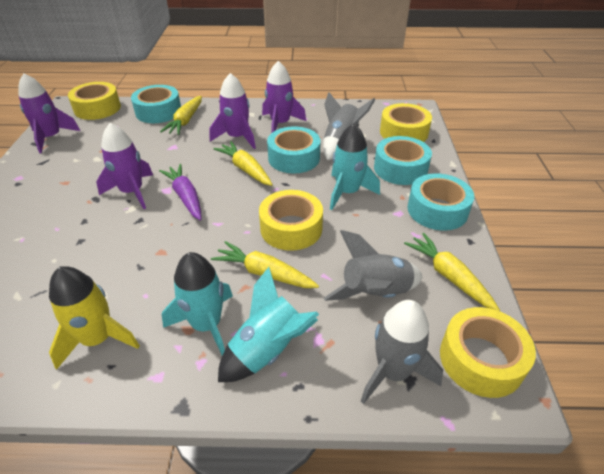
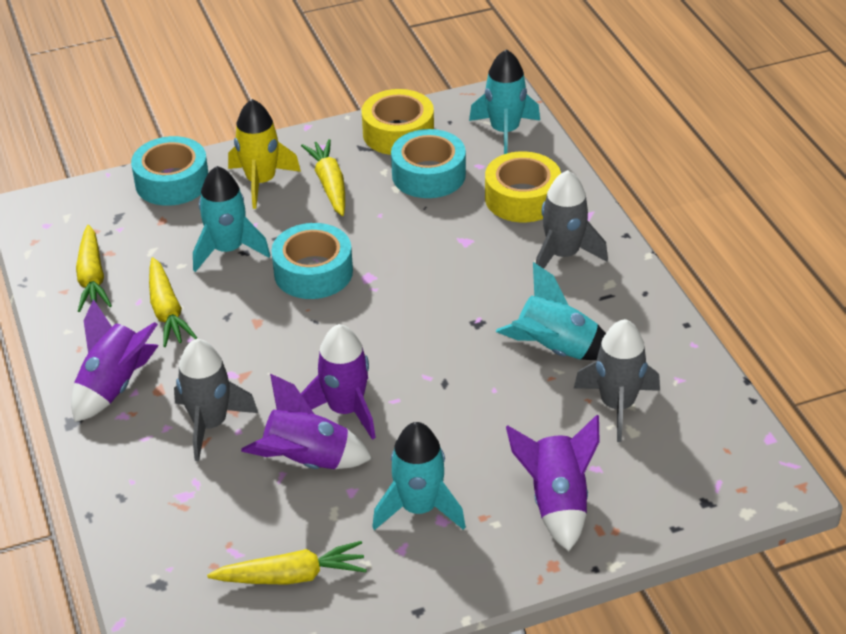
purple carrot: 1 -> 0
turquoise rocket: 3 -> 4
turquoise tape: 4 -> 3
yellow tape: 4 -> 2

